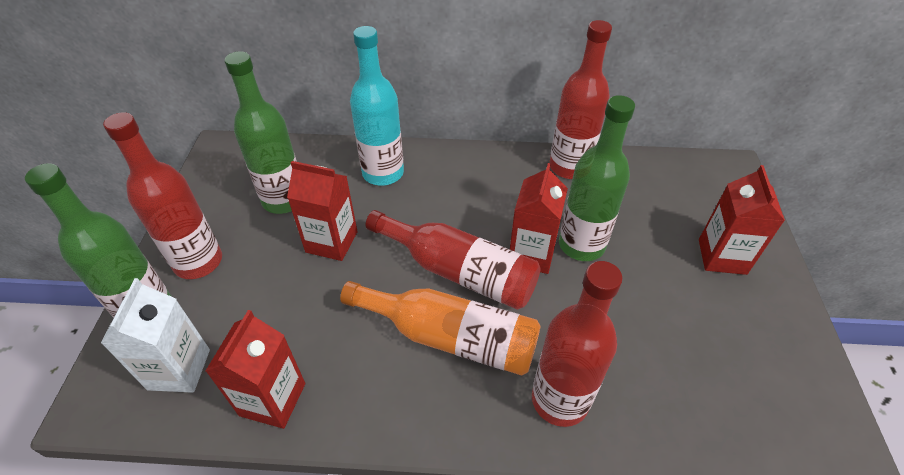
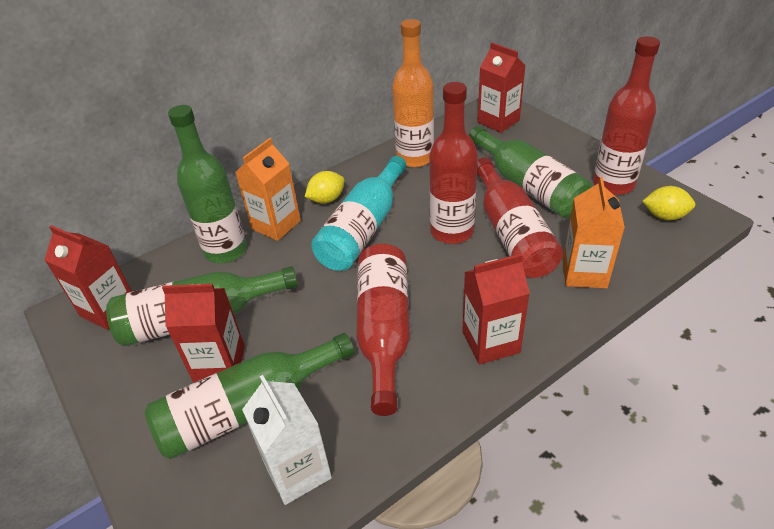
green bottle: 3 -> 4
orange carton: 0 -> 2
yellow lemon: 0 -> 2

